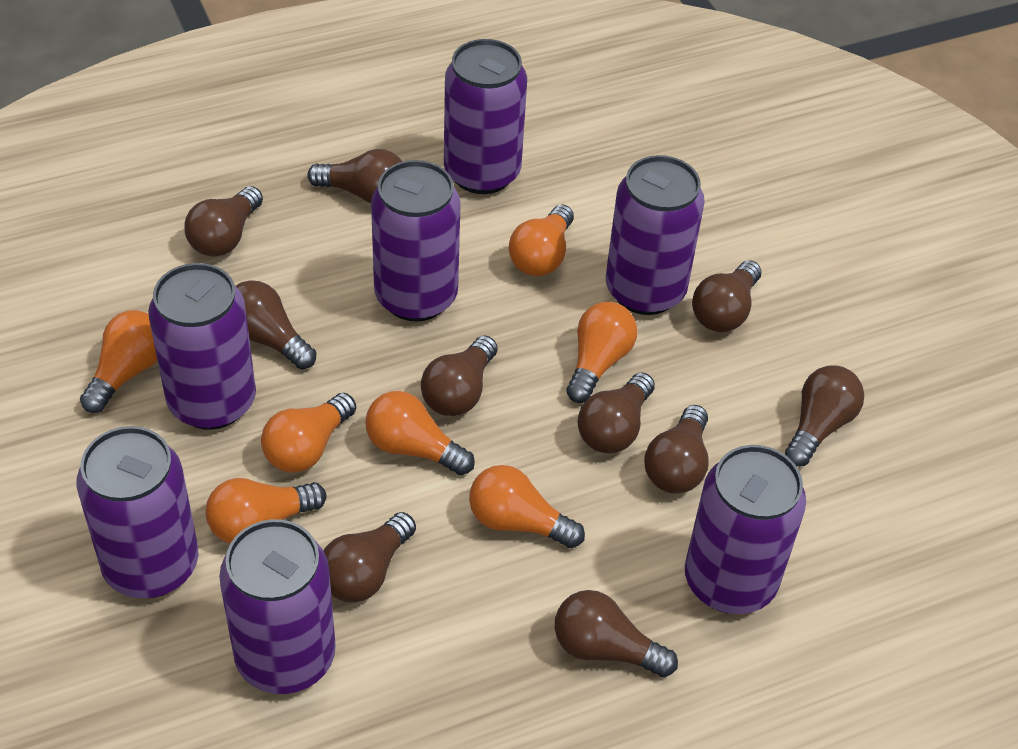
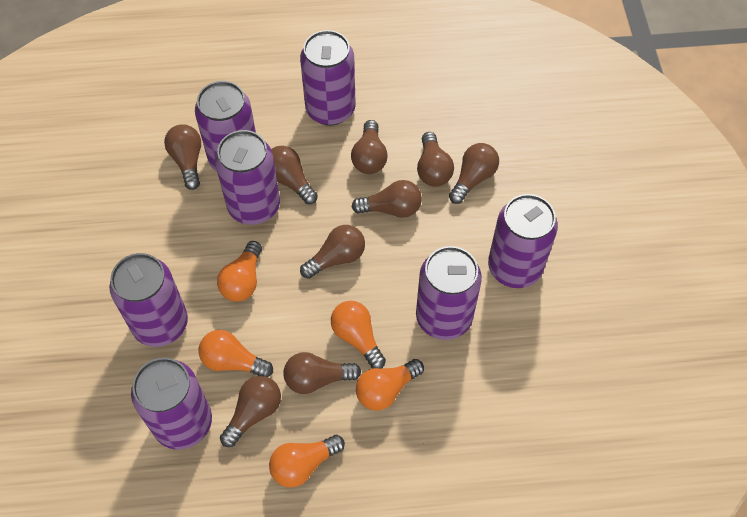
brown light bulb: 10 -> 9
orange light bulb: 7 -> 5

